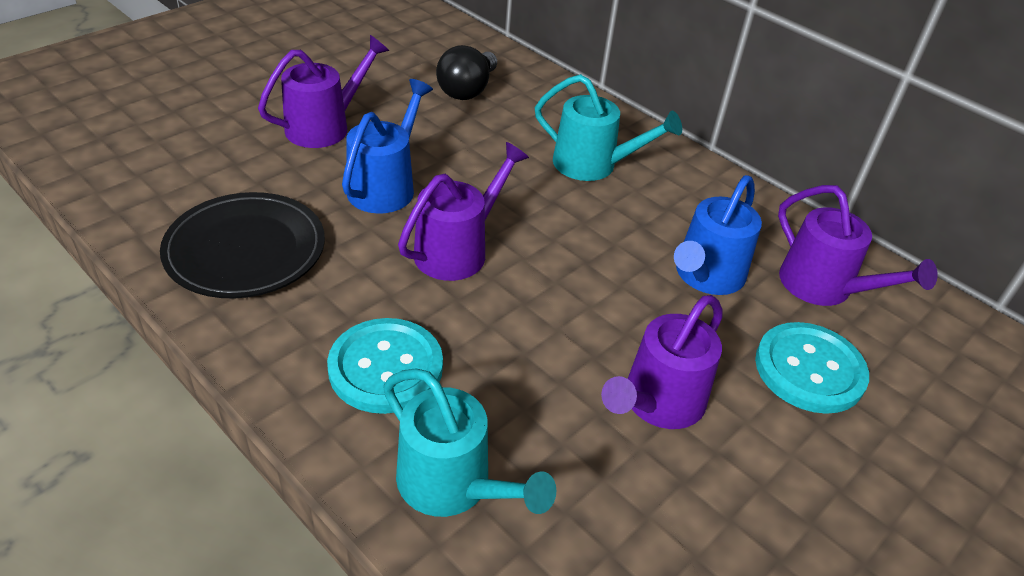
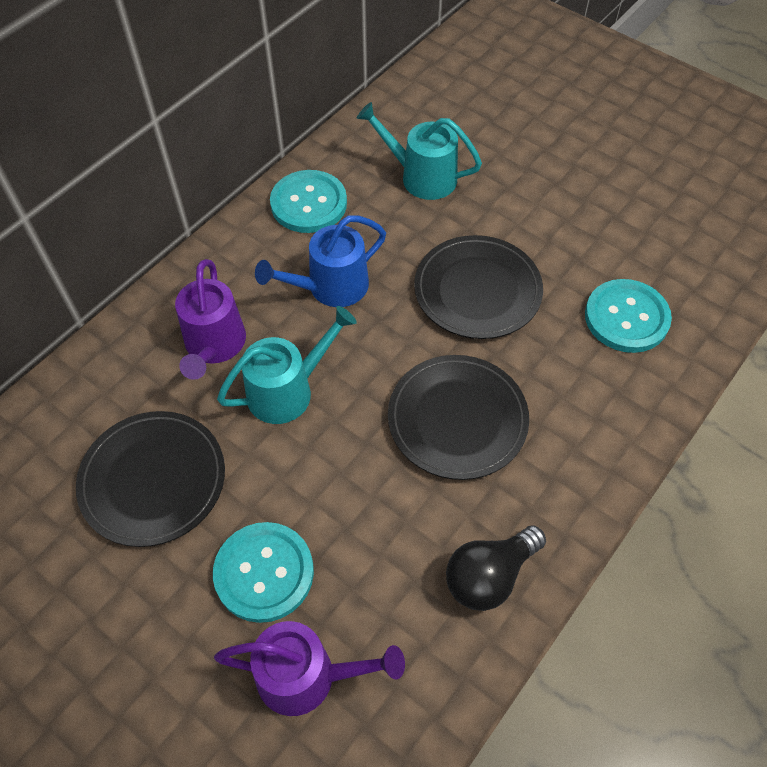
black plate: 1 -> 3
blue watering can: 2 -> 1
purple watering can: 4 -> 2
turquoise button: 2 -> 3

